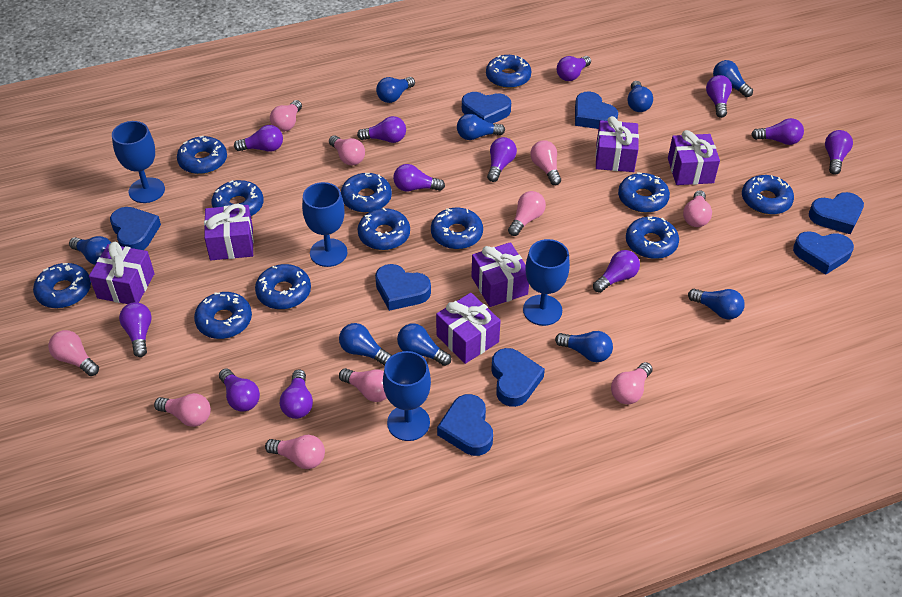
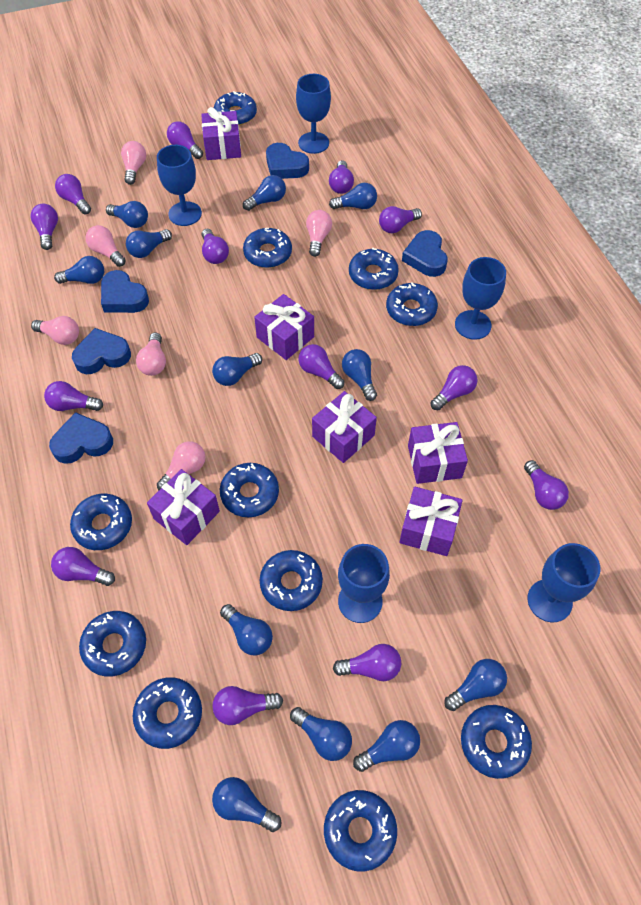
blue donut: 12 -> 11
blue goblet: 4 -> 5
blue heart: 8 -> 5
blue light bulb: 9 -> 12
pink light bulb: 10 -> 6
purple light bulb: 12 -> 13

